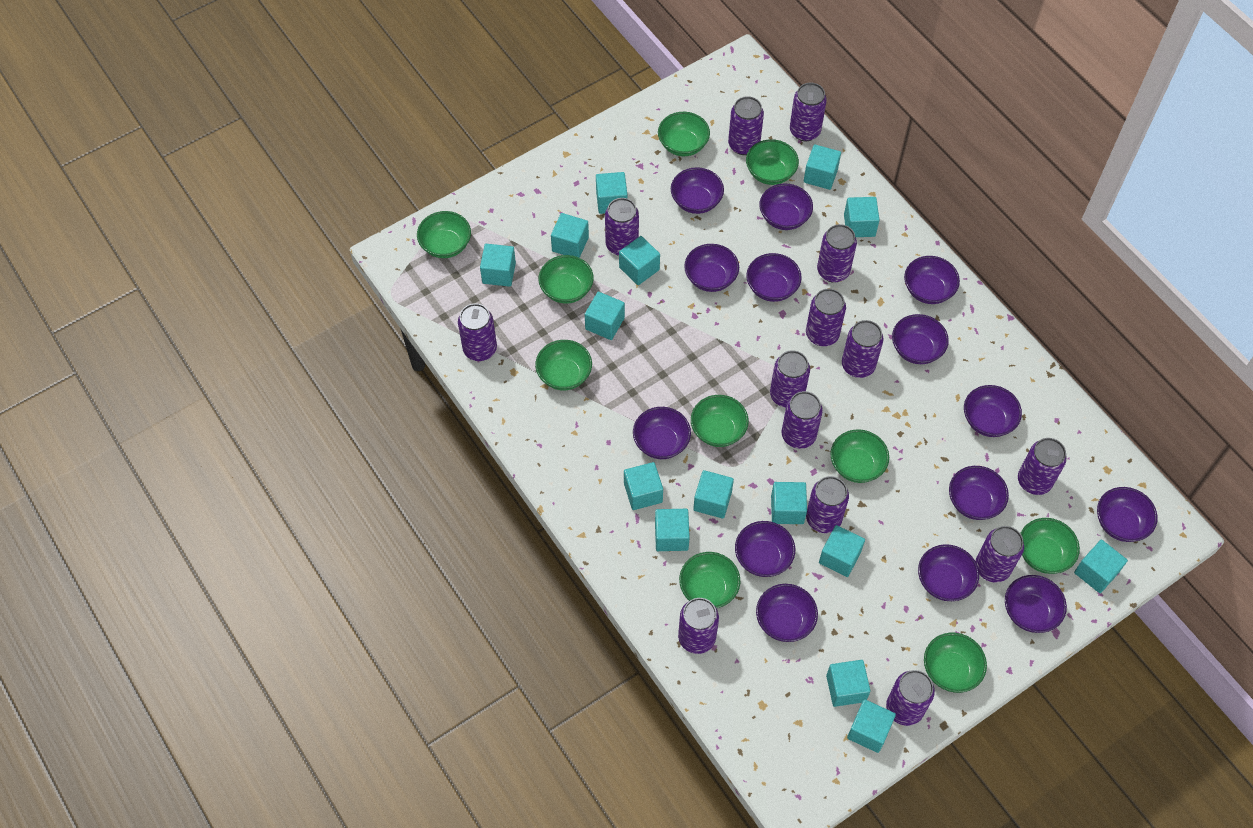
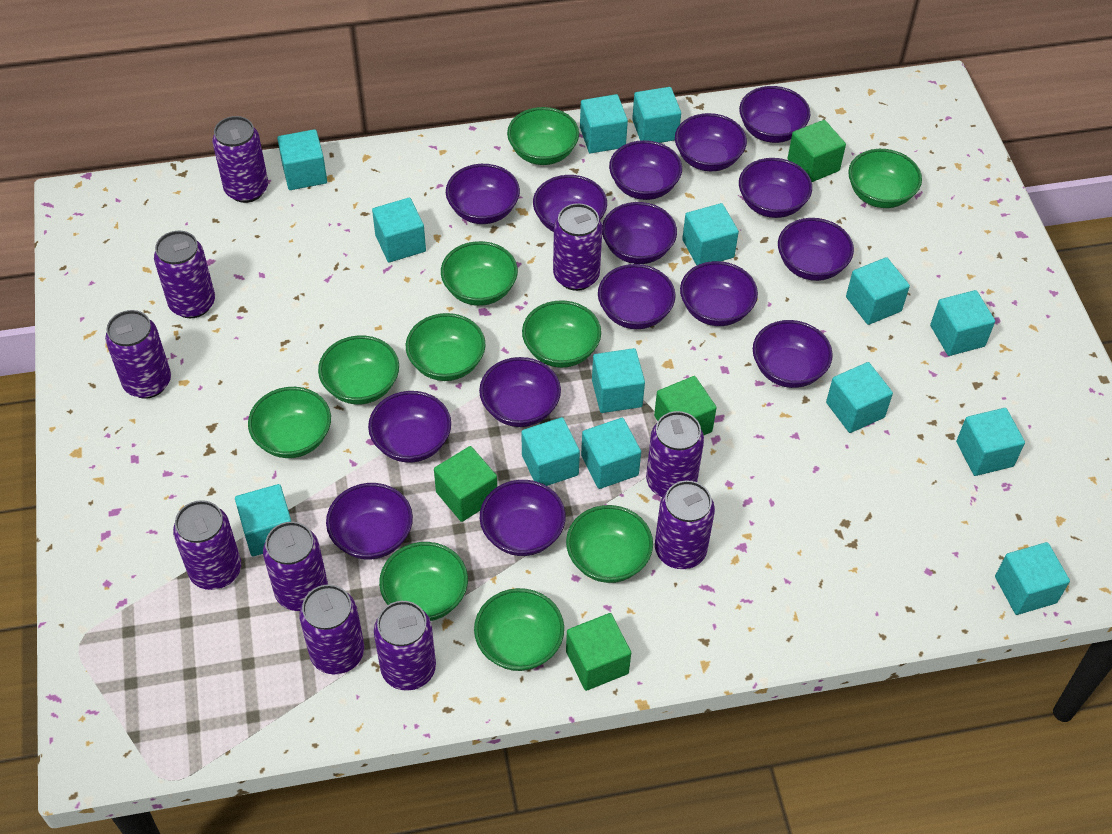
green cube: 0 -> 4
purple bowl: 14 -> 15
purple can: 14 -> 10
turquoise cube: 15 -> 14

